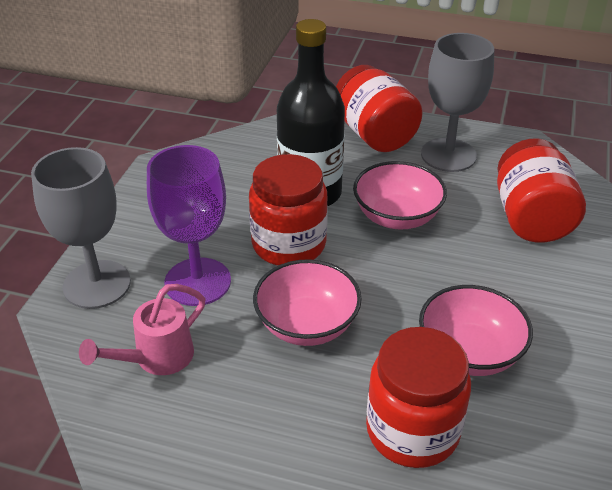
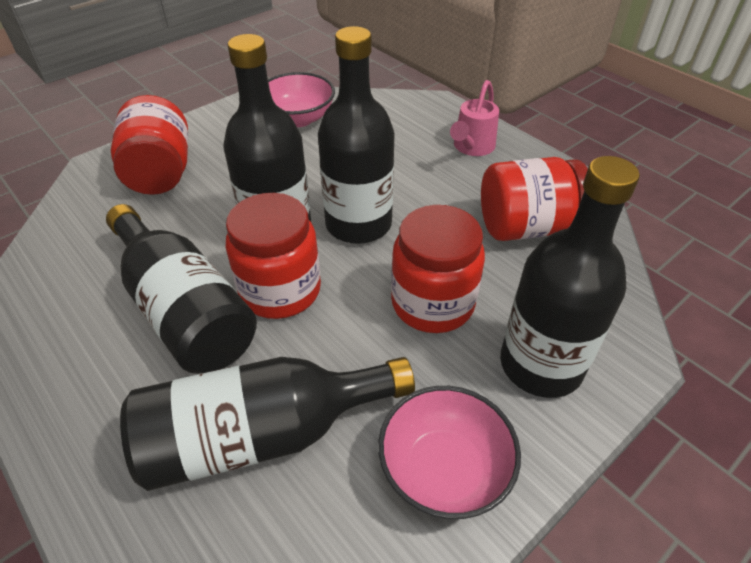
black bottle: 1 -> 5
grey goblet: 2 -> 0
pink bowl: 3 -> 2
purple goblet: 1 -> 0

